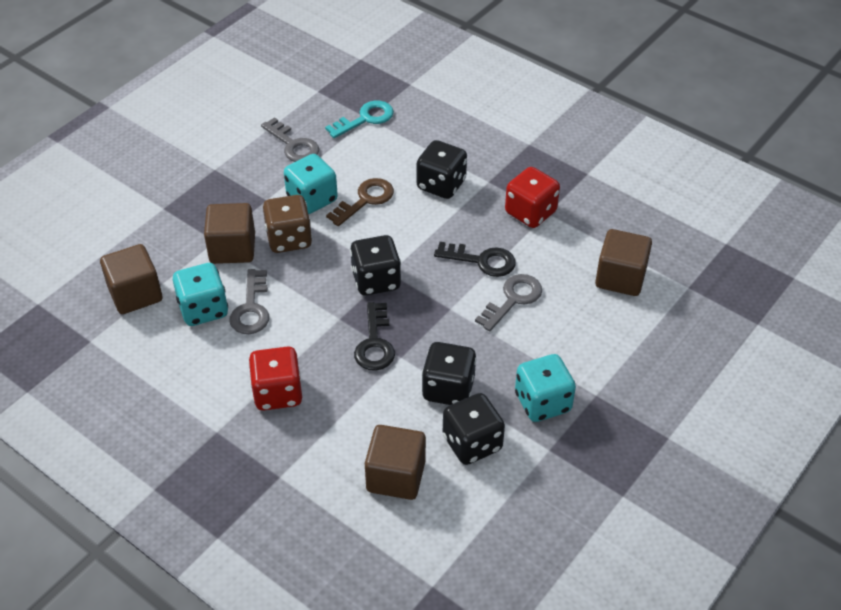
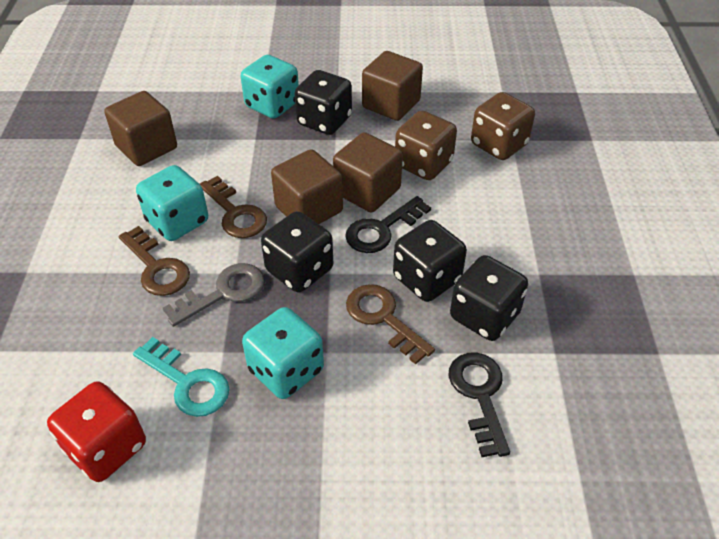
brown dice: 1 -> 2
brown key: 1 -> 3
grey key: 3 -> 1
red dice: 2 -> 1

